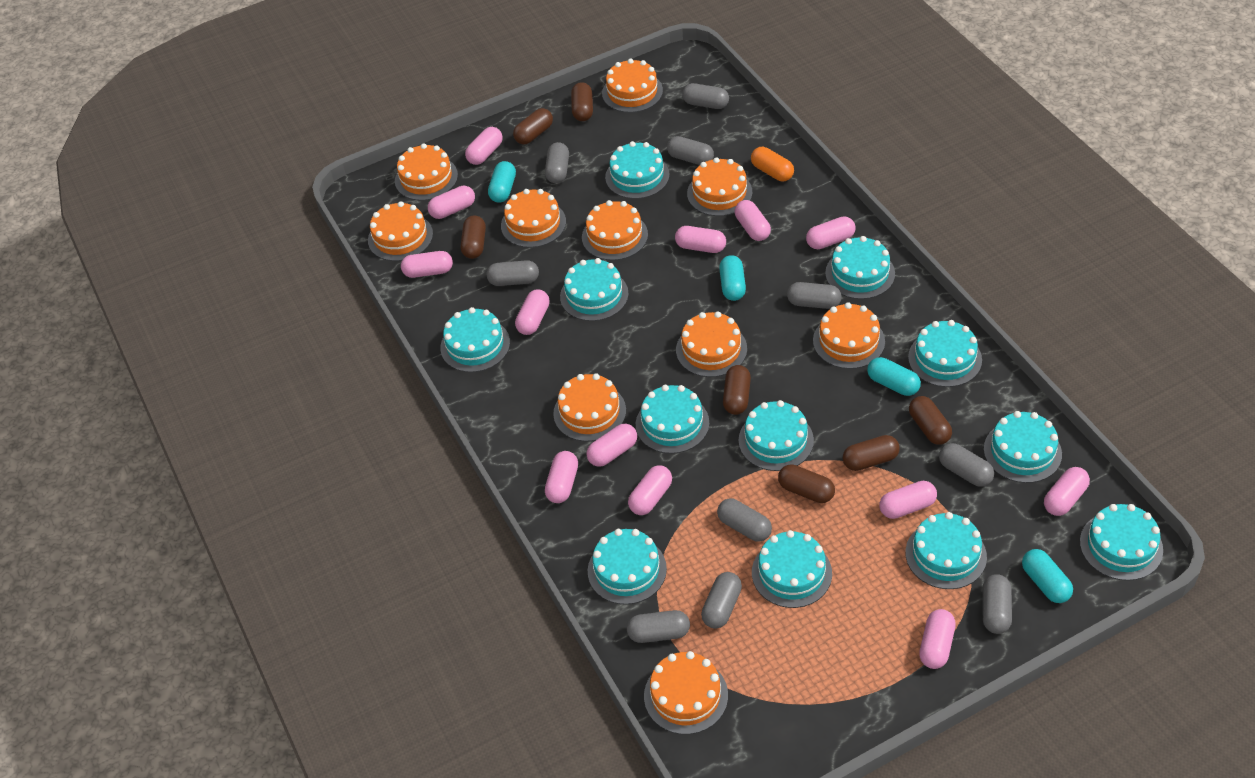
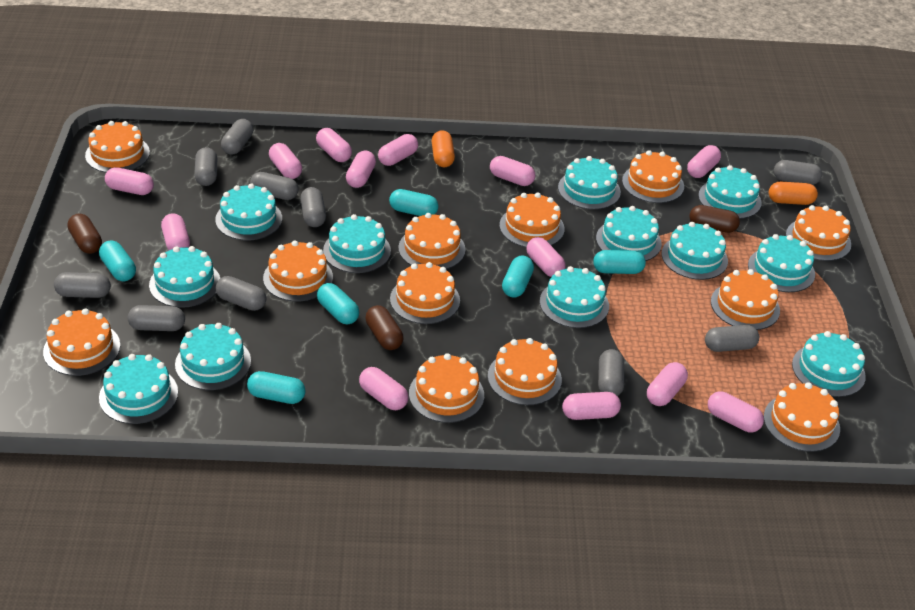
brown capsule: 7 -> 3
orange cake: 10 -> 12
orange capsule: 1 -> 2
turquoise capsule: 4 -> 6

